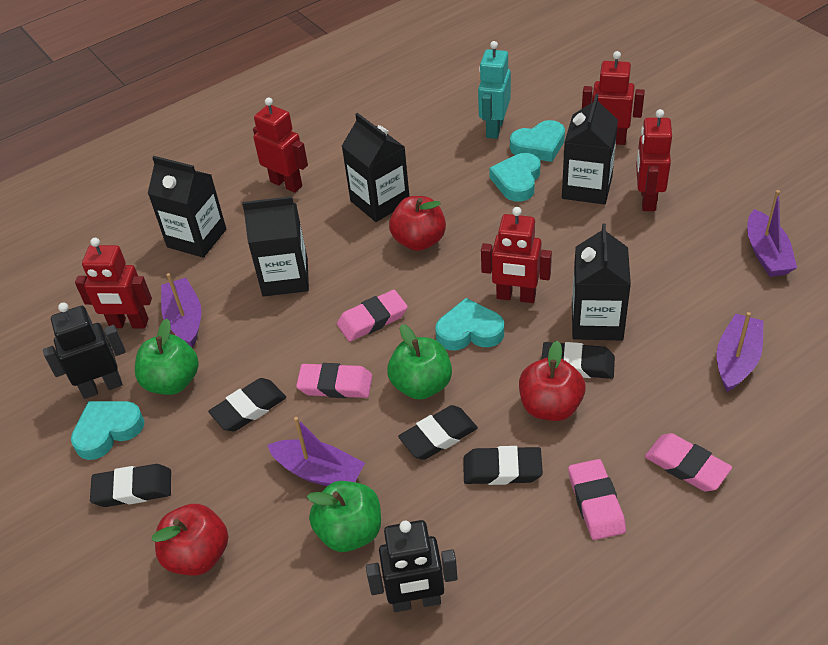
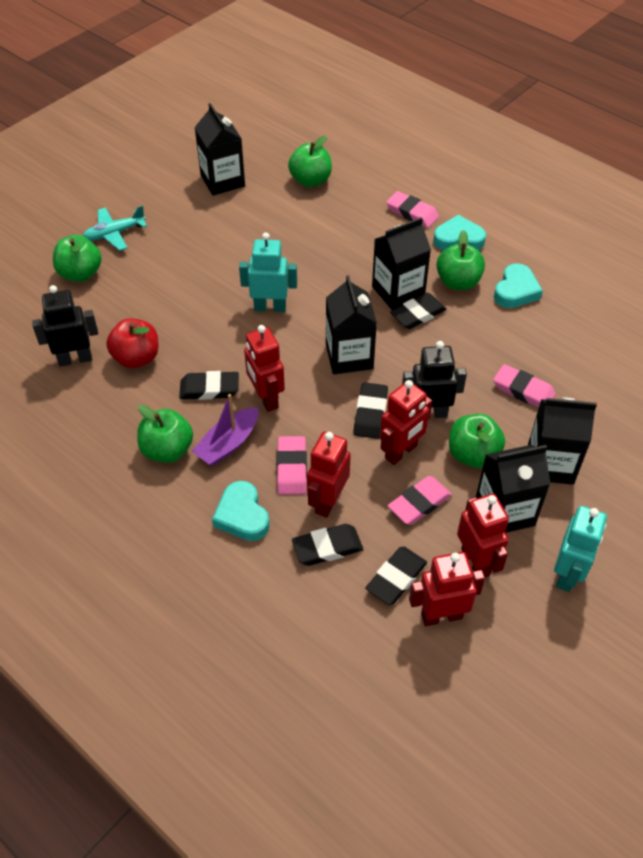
green apple: 3 -> 5
purple boat: 4 -> 1
red apple: 3 -> 1
turquoise heart: 4 -> 3
turquoise plane: 0 -> 1
turquoise robot: 1 -> 2

